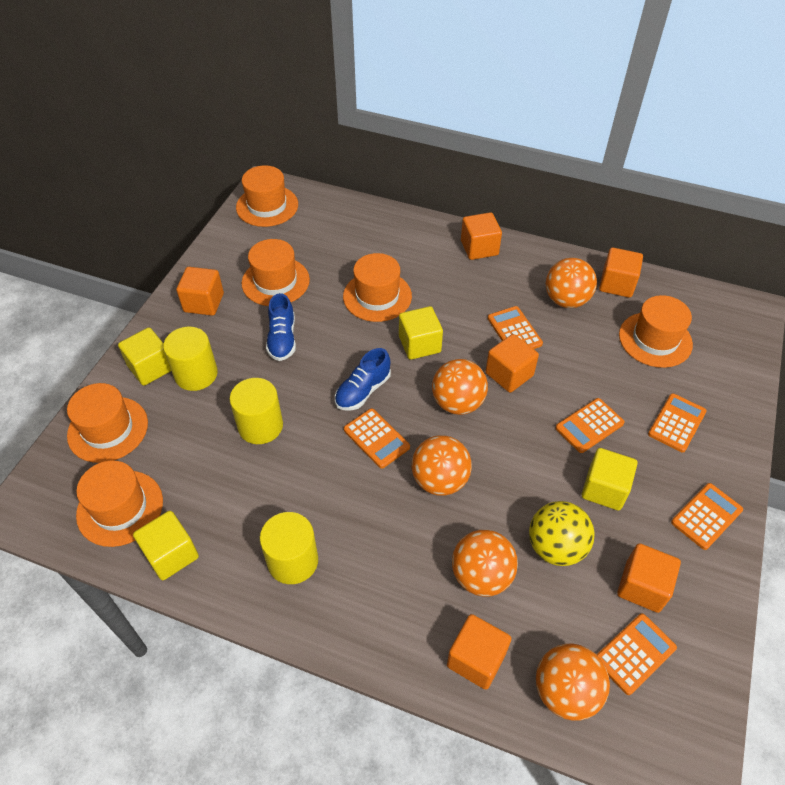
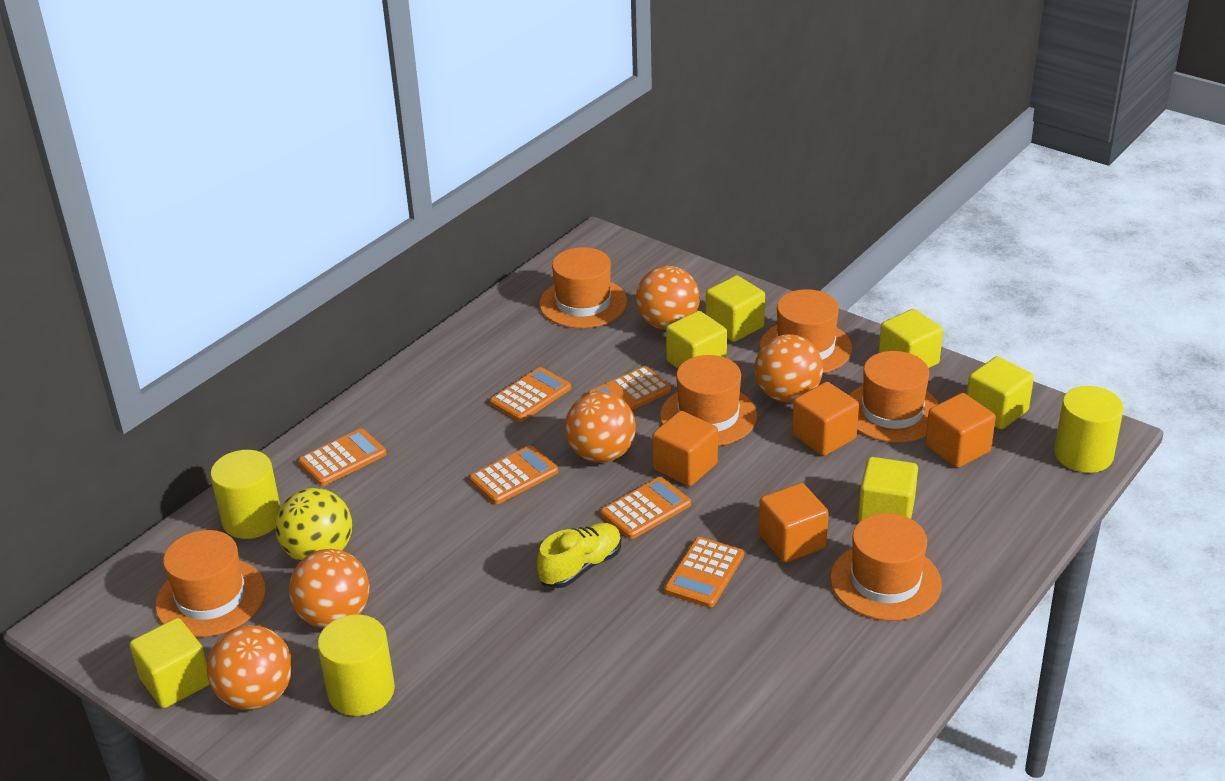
blue shoe: 2 -> 0
orange cube: 6 -> 4
yellow cube: 4 -> 6
yellow shoe: 0 -> 1

